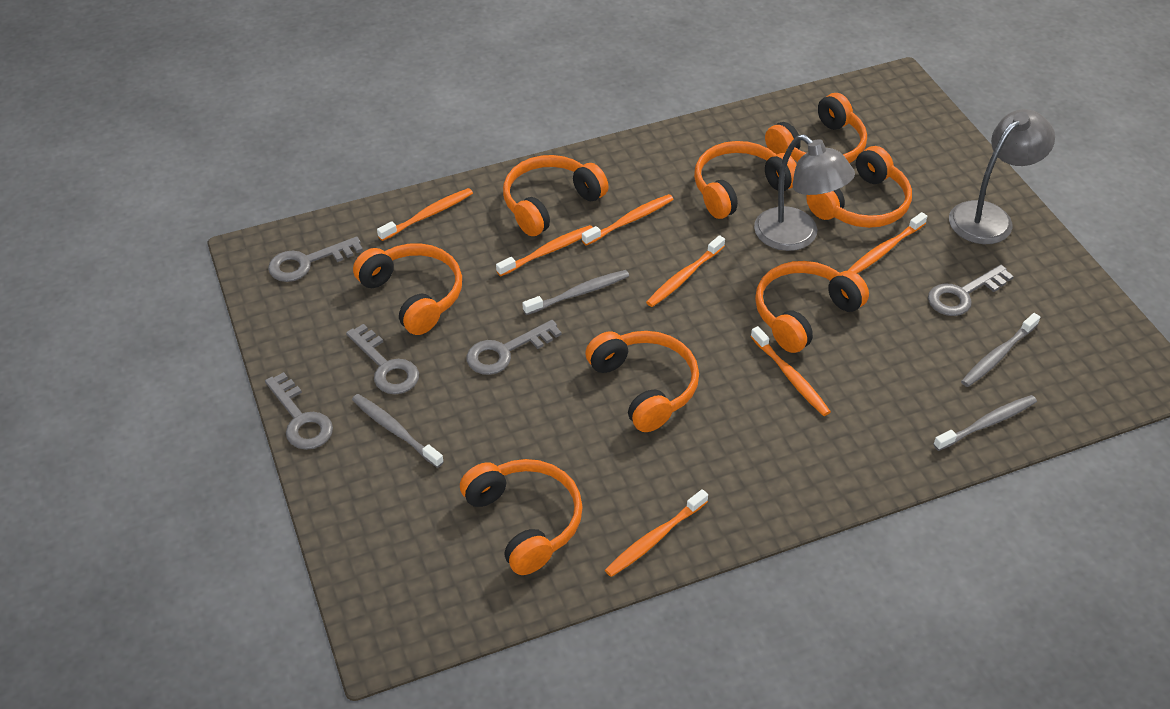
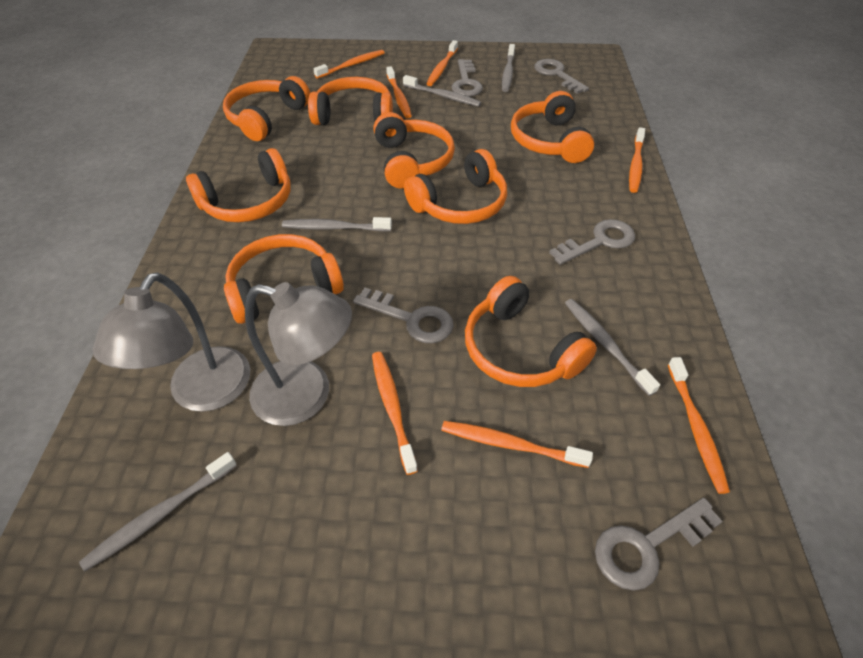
grey toothbrush: 4 -> 5

